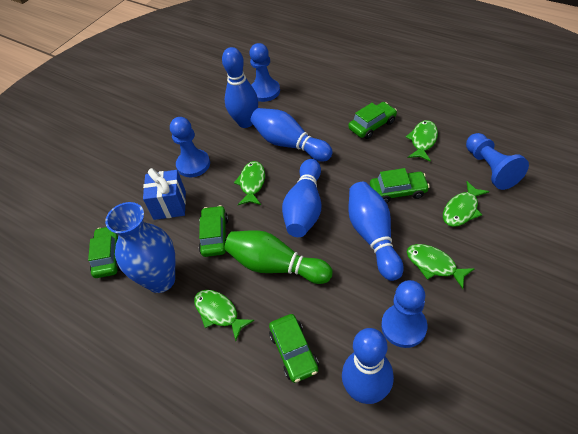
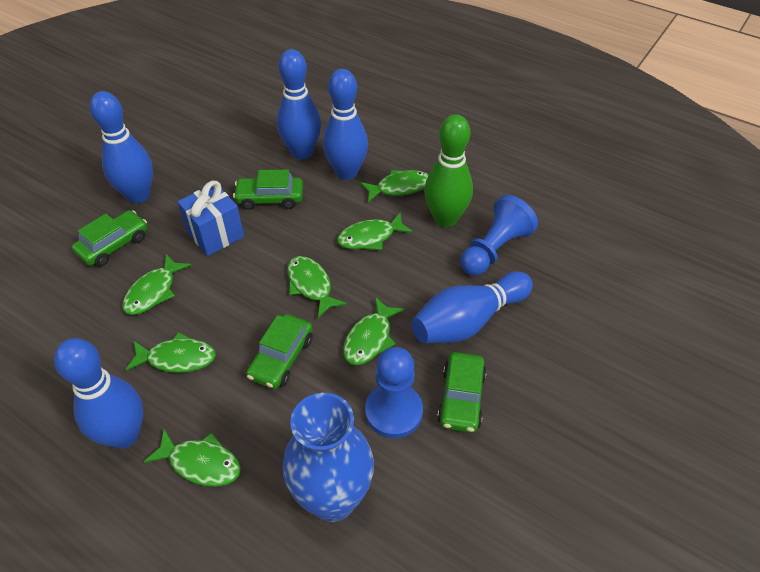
blue pawn: 4 -> 2
green car: 5 -> 4
green fish: 5 -> 7

